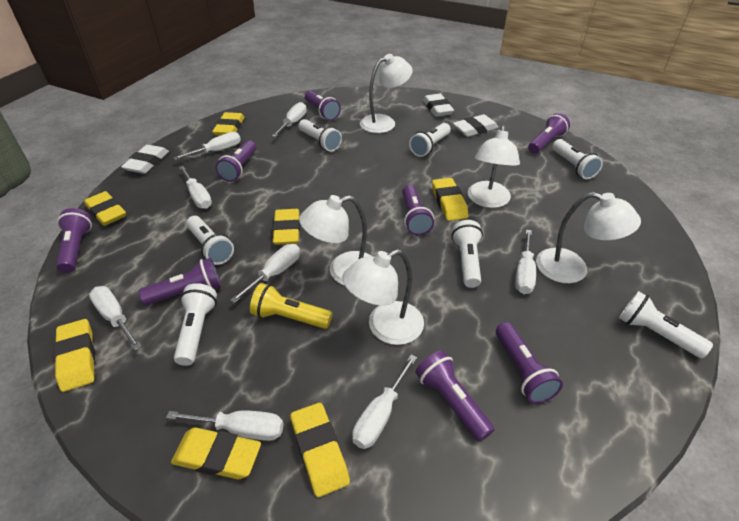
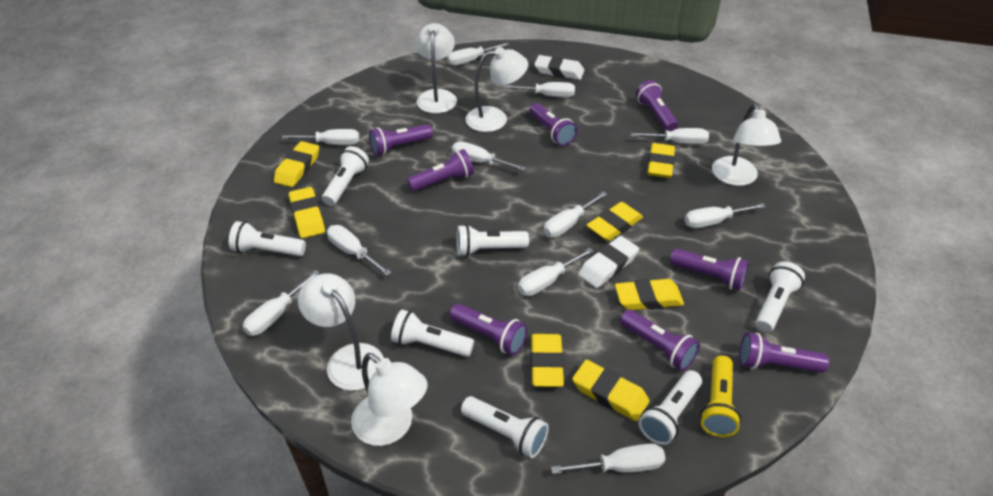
white eraser: 3 -> 2
white screwdriver: 8 -> 11

